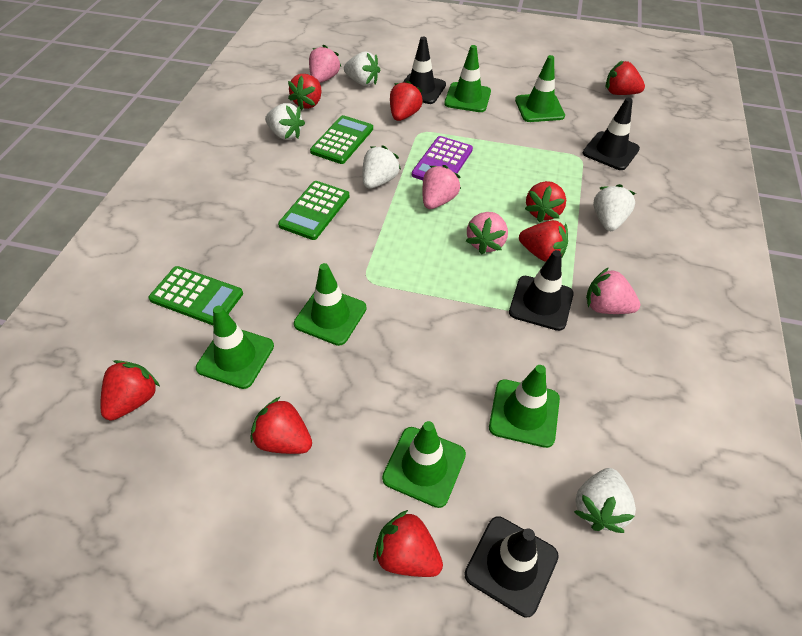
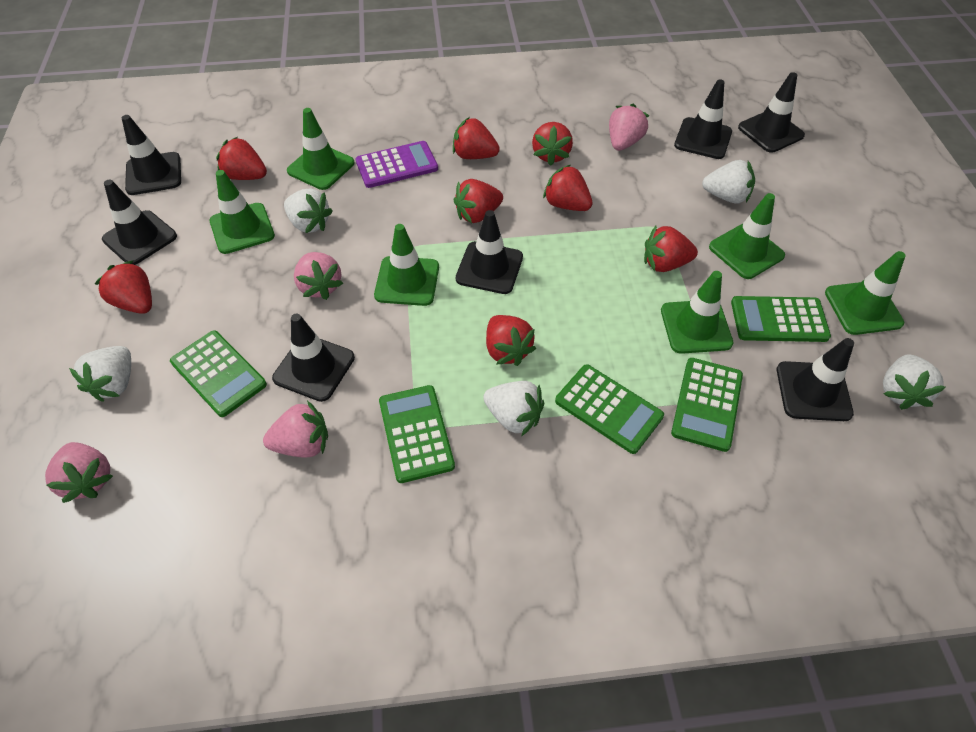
black traffic cone: 4 -> 7
green calculator: 3 -> 5

